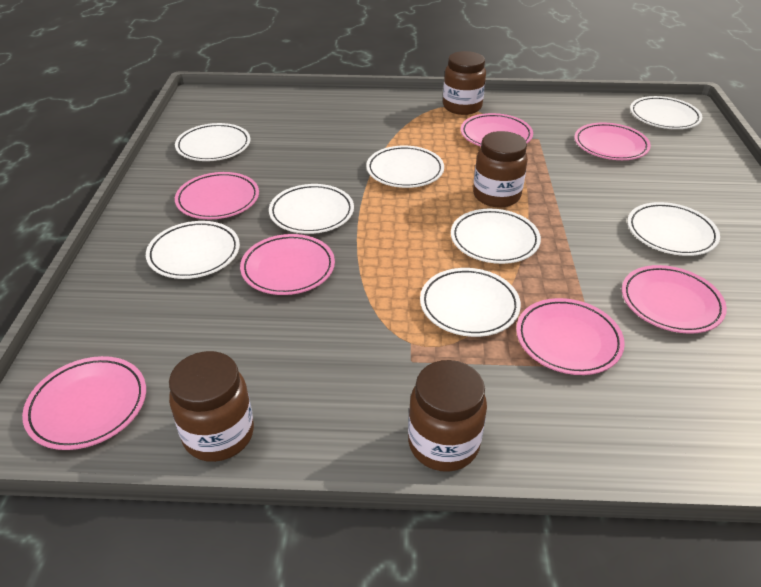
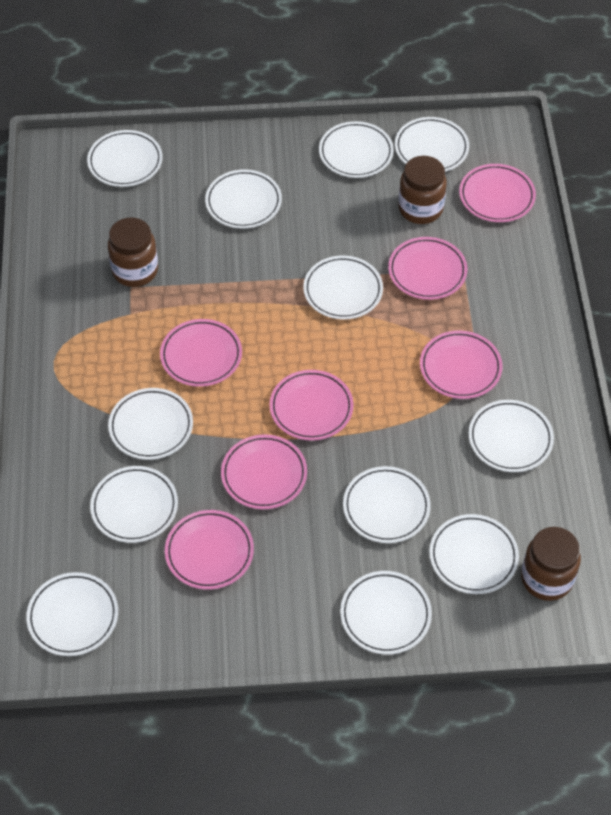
brown jar: 4 -> 3
white plate: 8 -> 12

